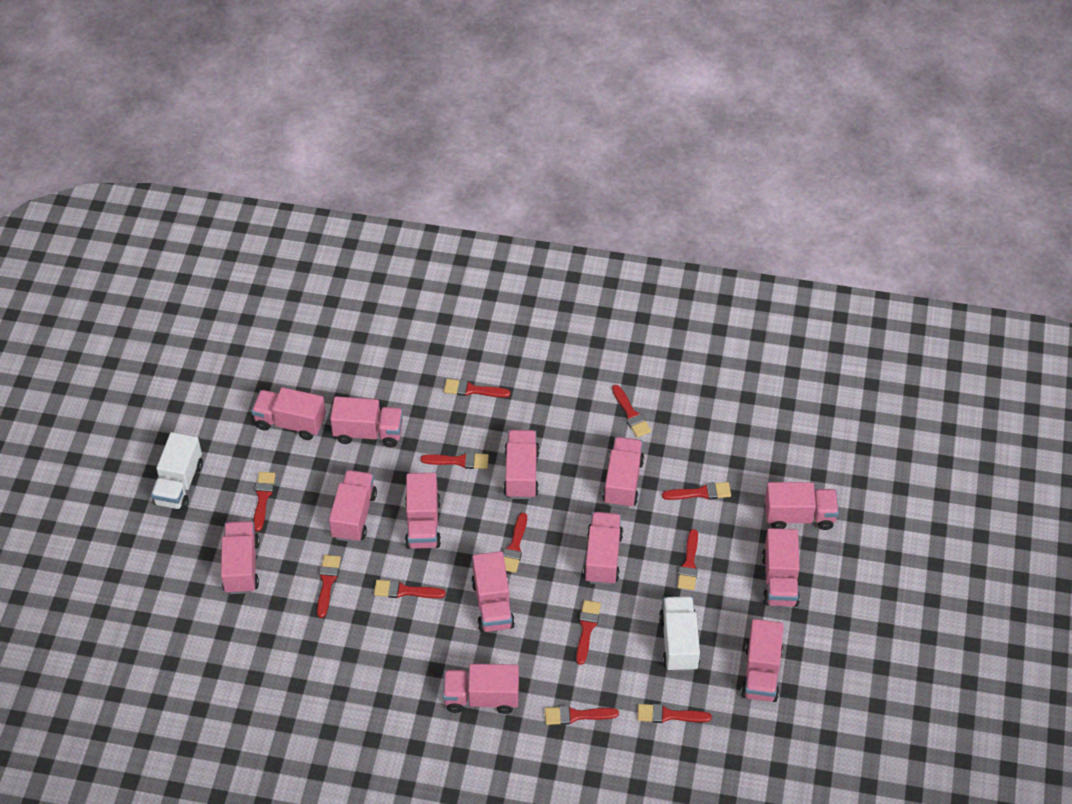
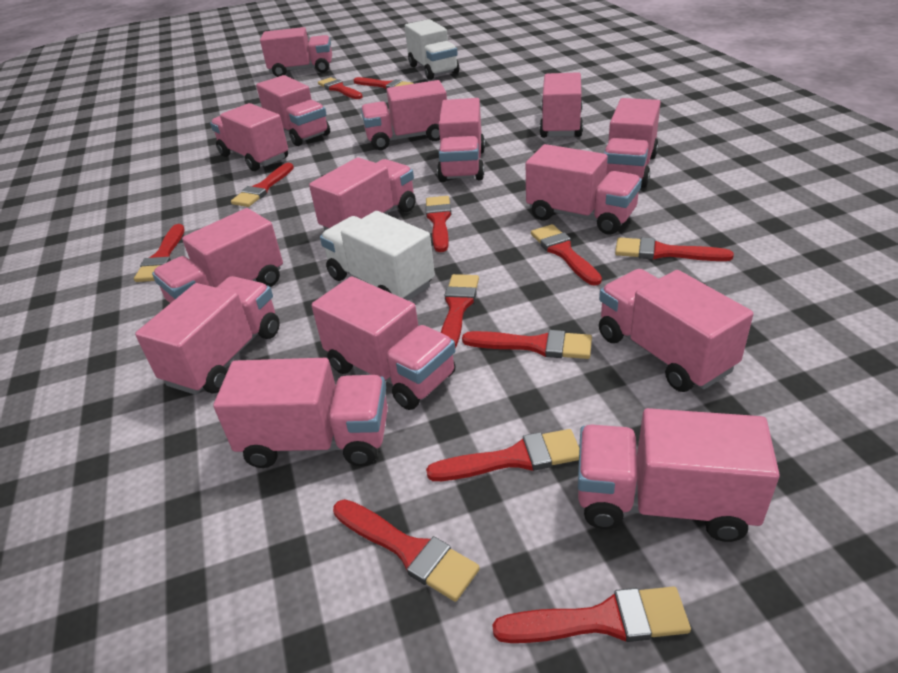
pink truck: 13 -> 15

